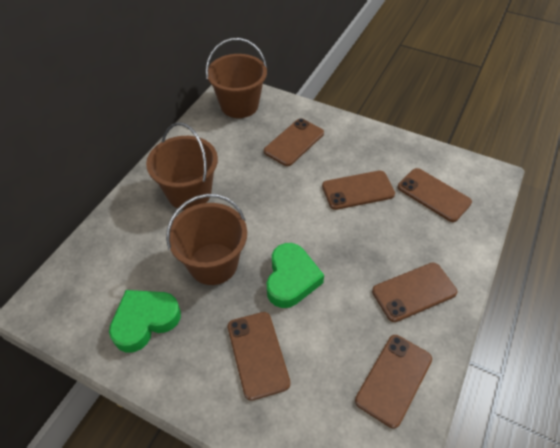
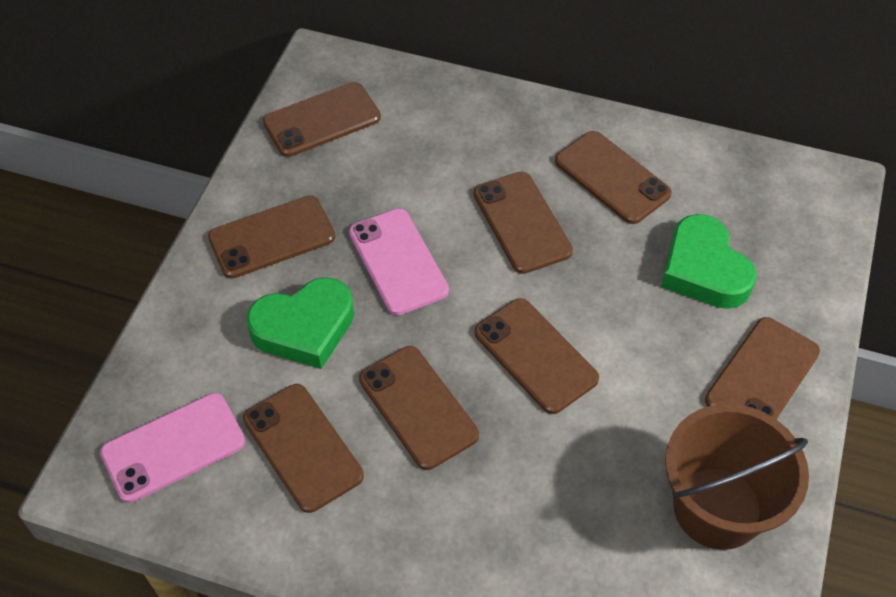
brown bucket: 3 -> 1
brown phone: 6 -> 8
pink phone: 0 -> 2

